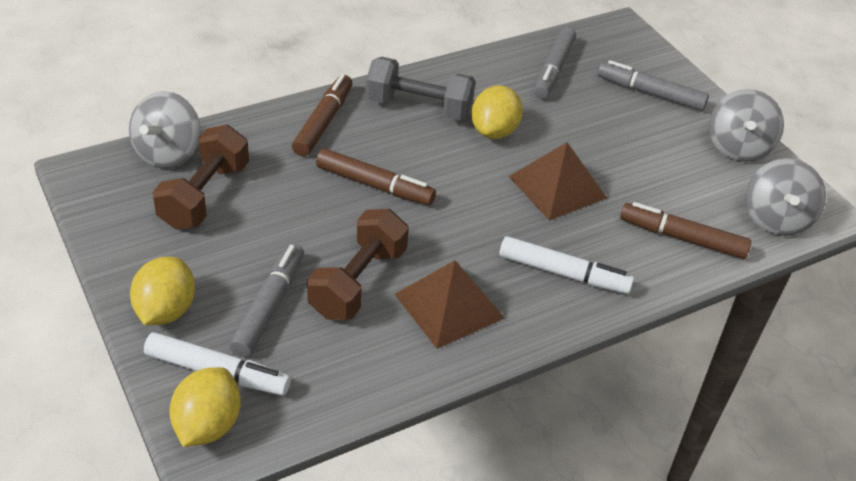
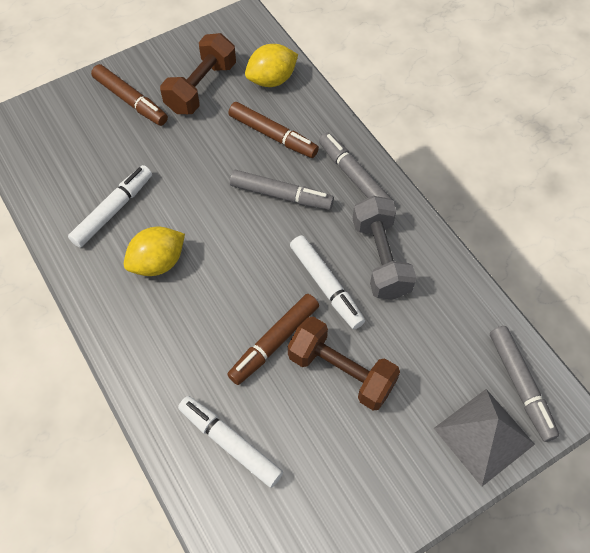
brown pyramid: 2 -> 0
grey pyramid: 0 -> 1
grey spinning top: 3 -> 0
white marker: 2 -> 3
yellow lemon: 3 -> 2

